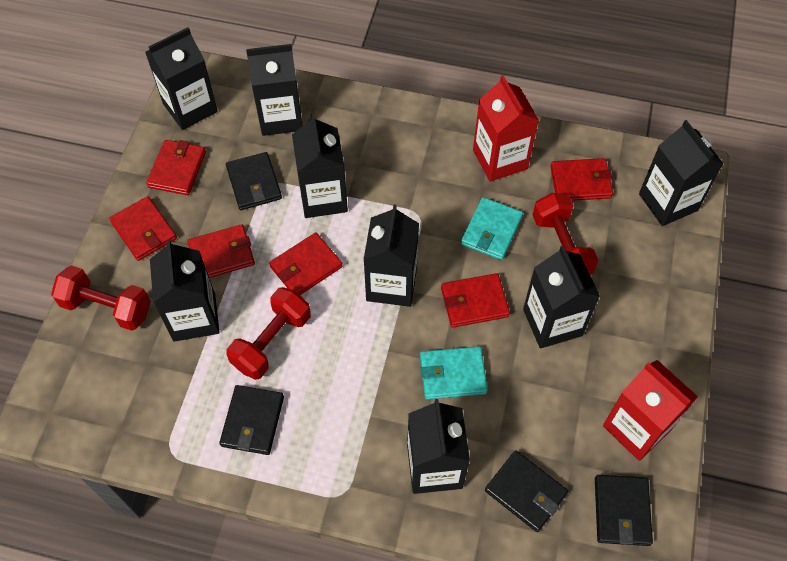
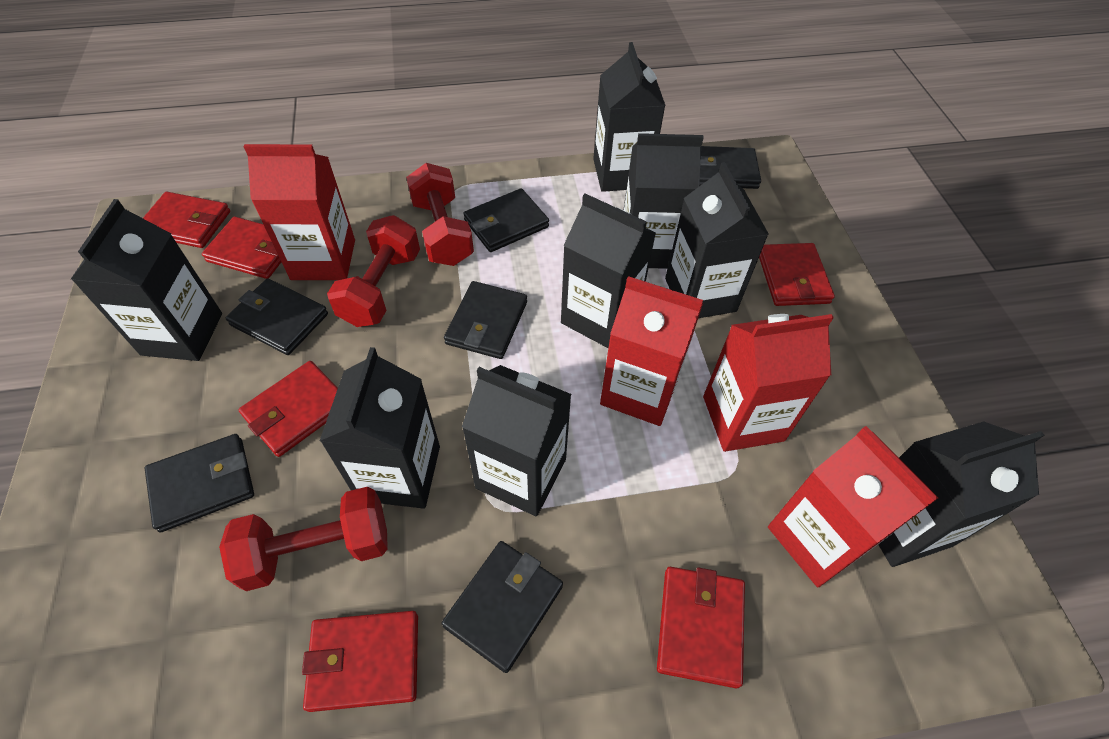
black wallet: 4 -> 6
red carton: 2 -> 4
turquoise wallet: 2 -> 0

